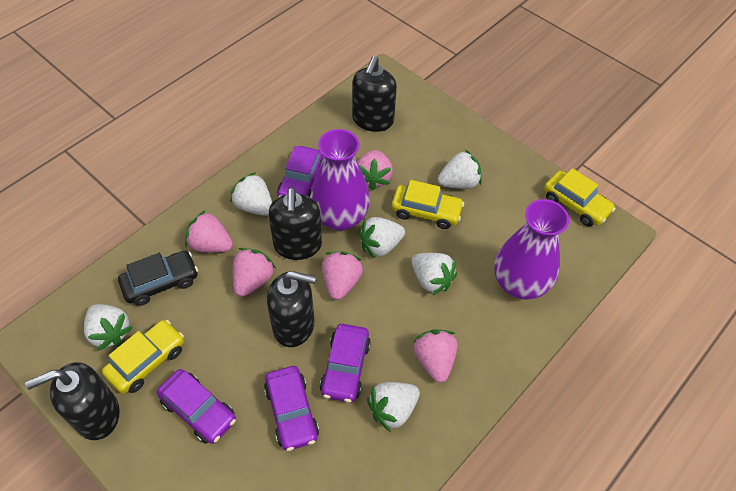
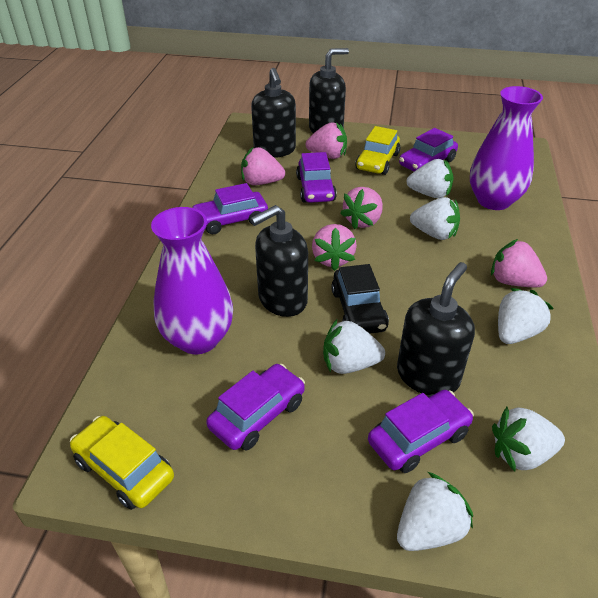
purple car: 4 -> 5
yellow car: 3 -> 2

